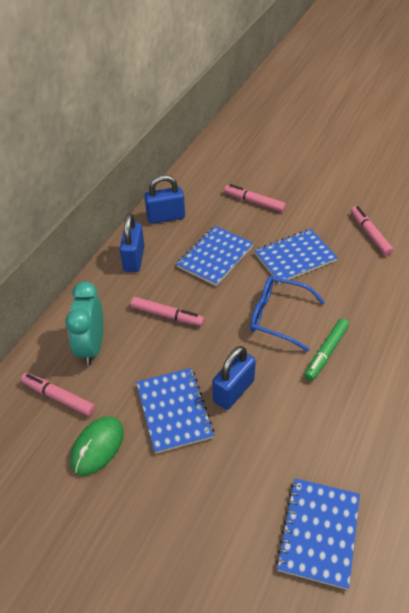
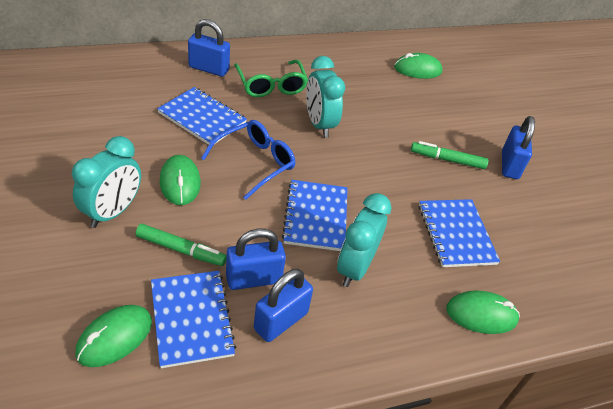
blue padlock: 3 -> 4
green glasses: 0 -> 1
green marker: 1 -> 2
green mouse: 1 -> 4
pink marker: 4 -> 0
turquoise clock: 1 -> 3

